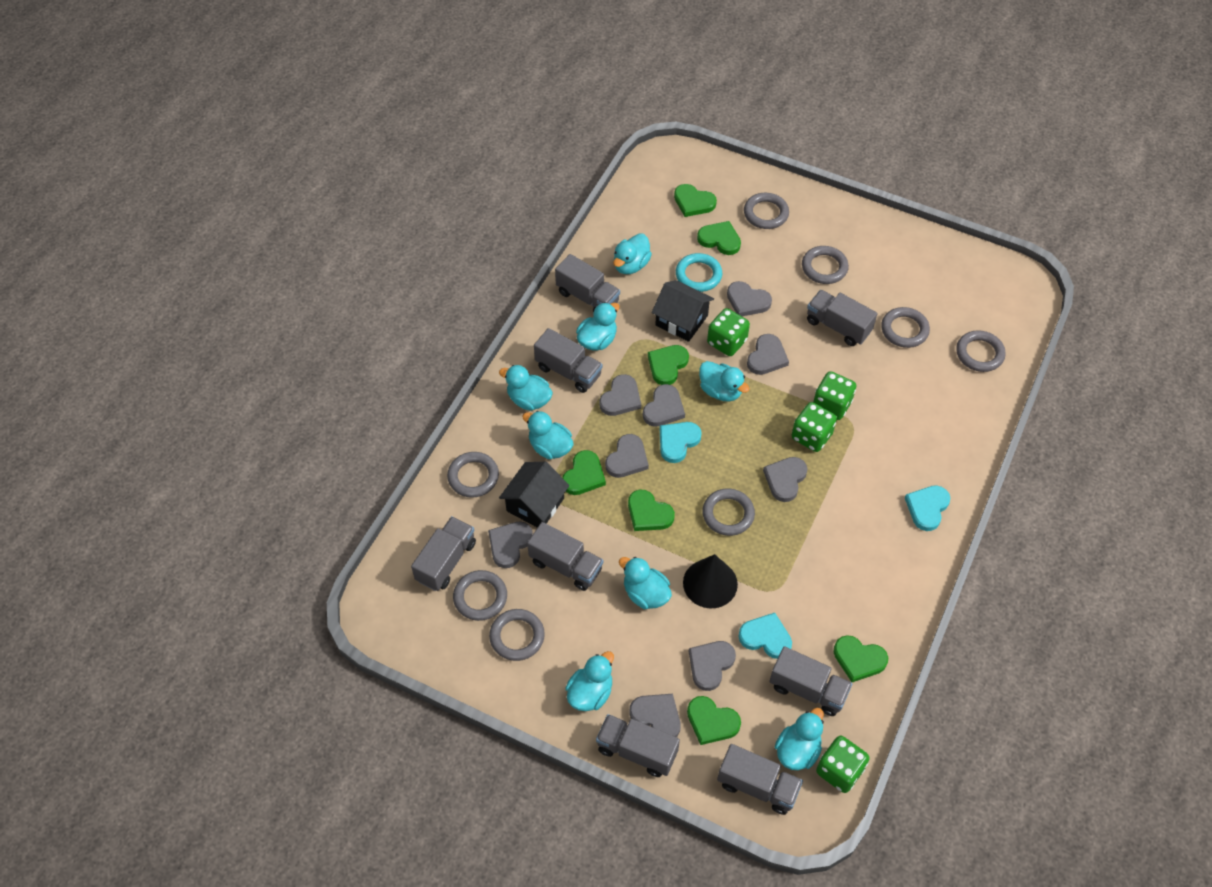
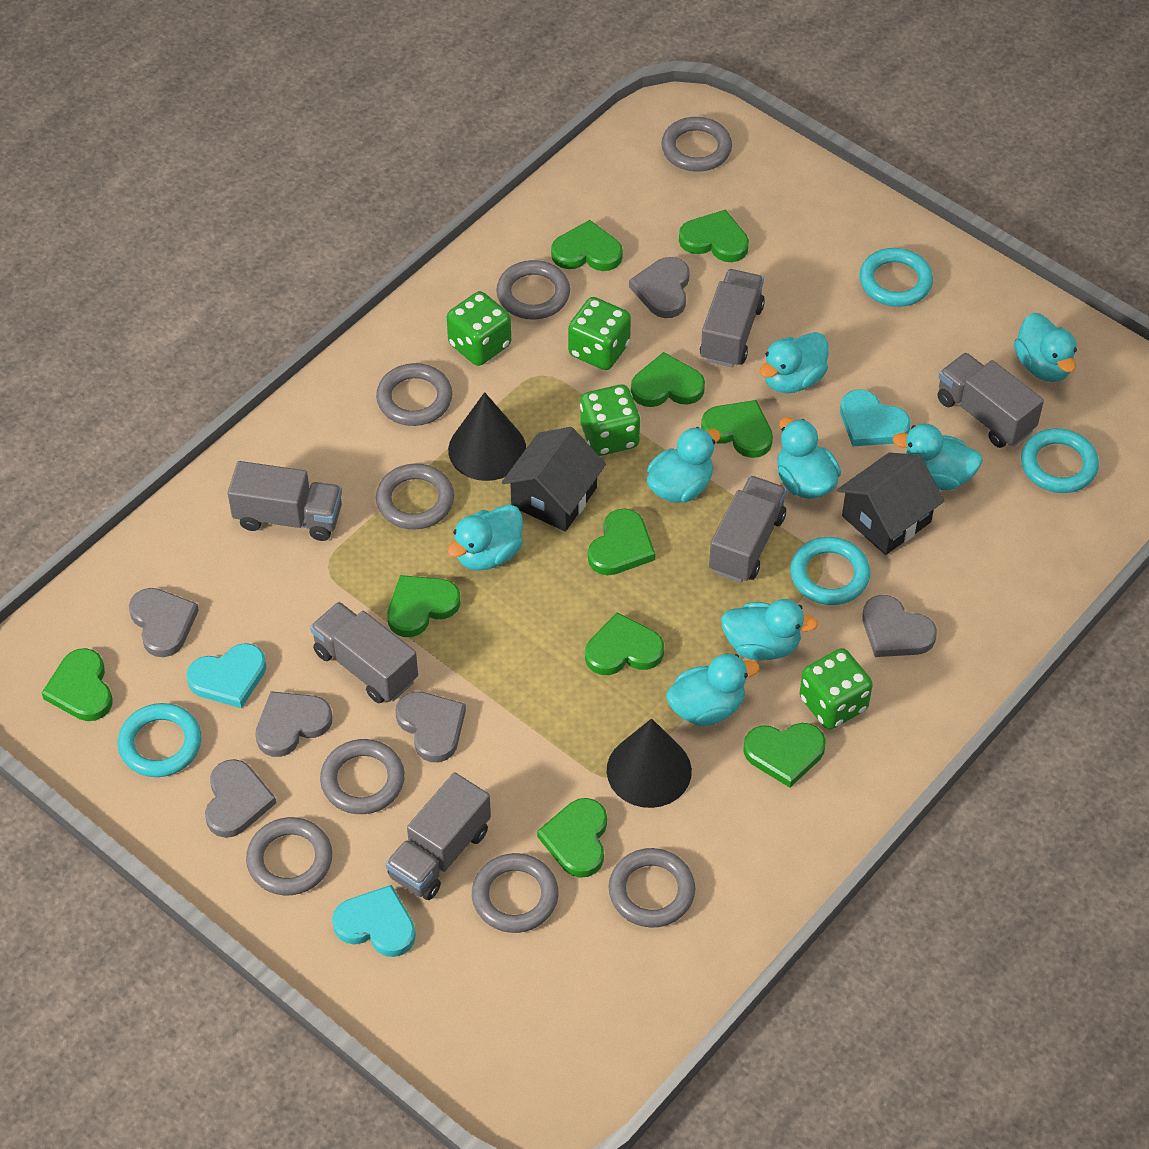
black cone: 1 -> 2
green heart: 7 -> 10
grey heart: 9 -> 6
grey truck: 8 -> 6
turquoise ring: 1 -> 4

